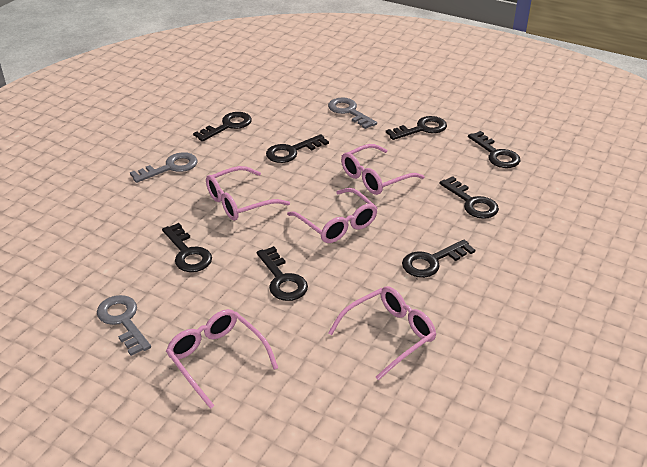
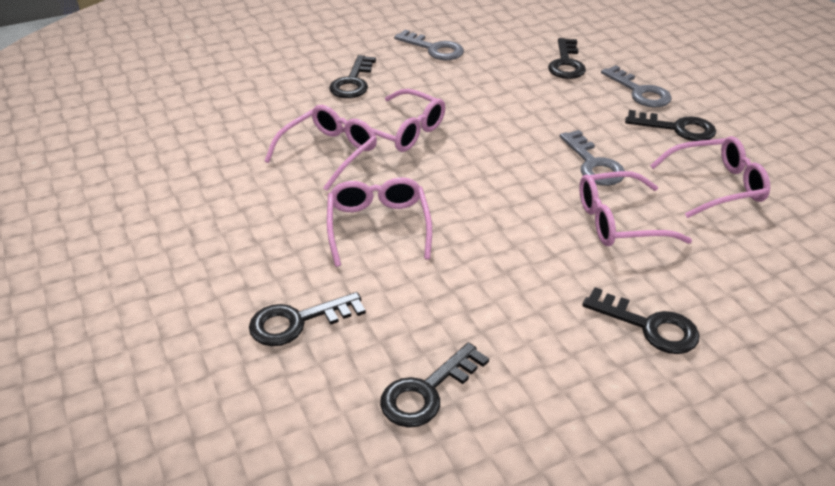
black key: 8 -> 6

